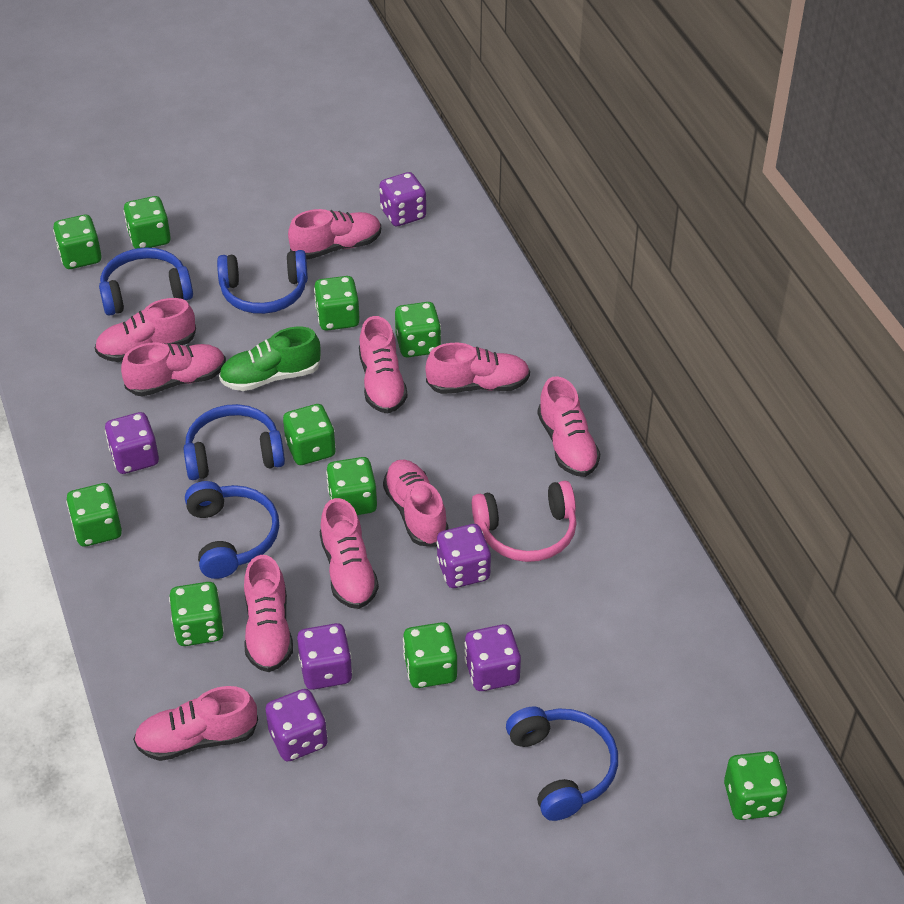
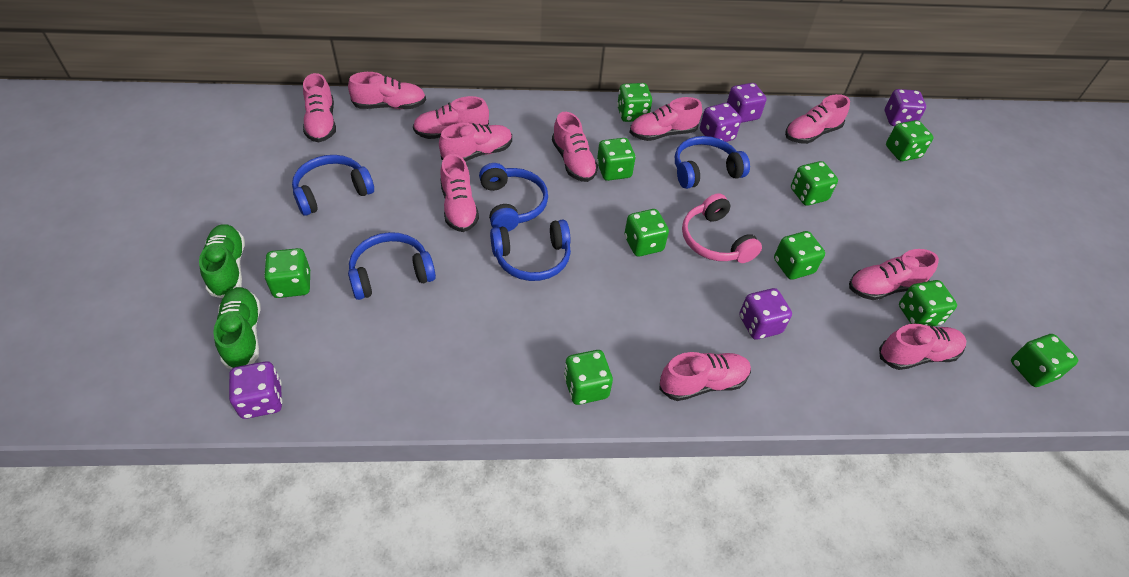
green shoe: 1 -> 2
pink shoe: 10 -> 11
purple dice: 6 -> 5

